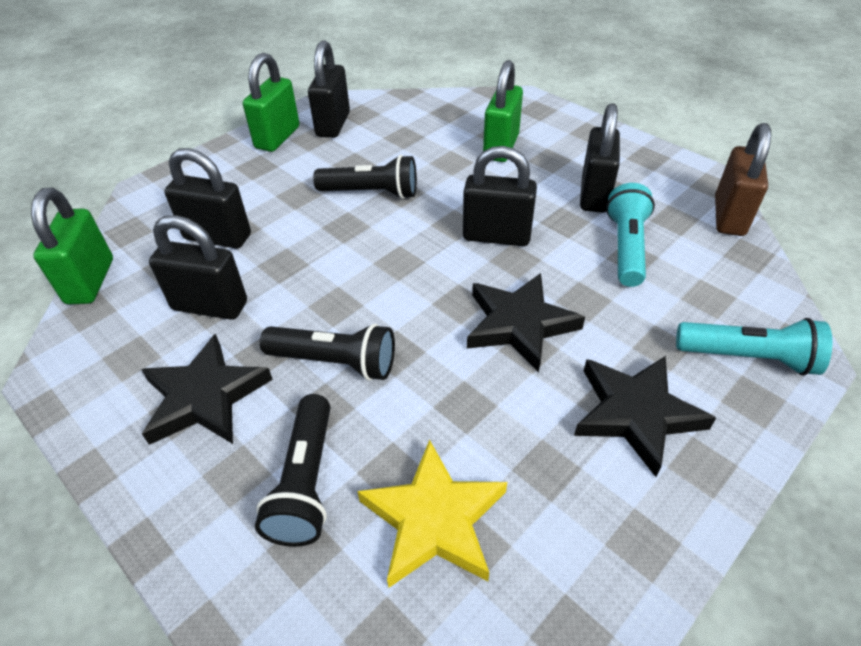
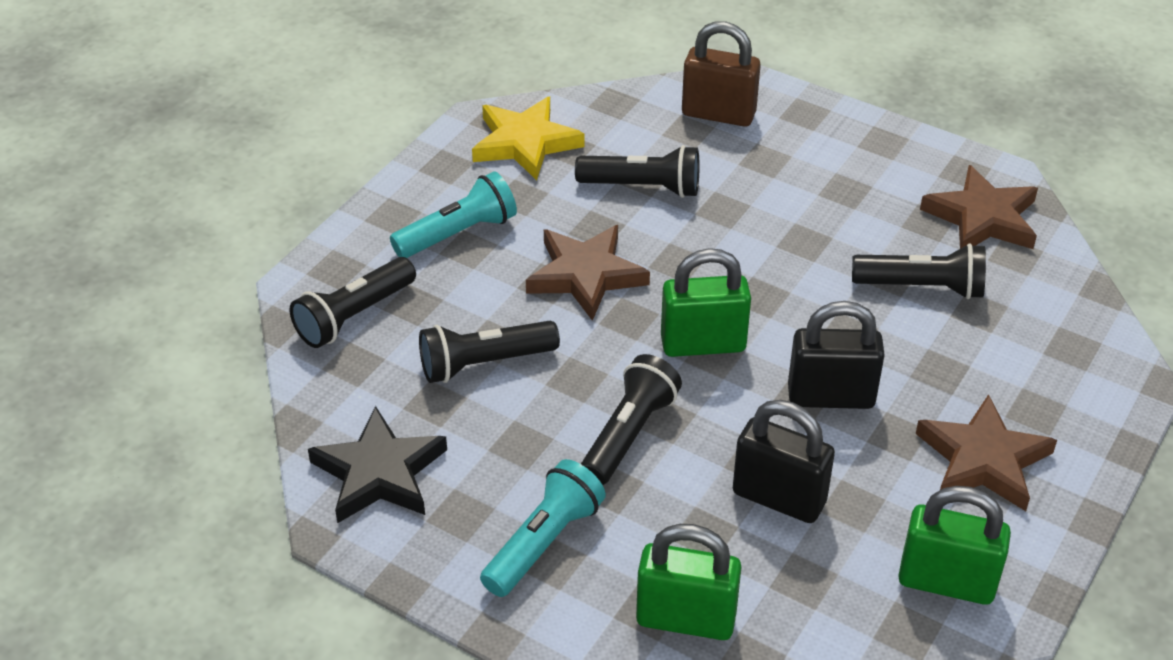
black flashlight: 3 -> 5
black padlock: 5 -> 2
black star: 3 -> 1
brown star: 0 -> 3

